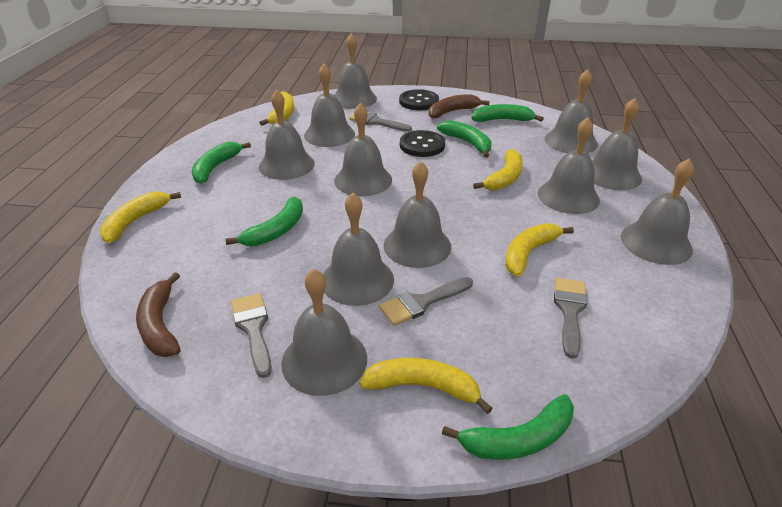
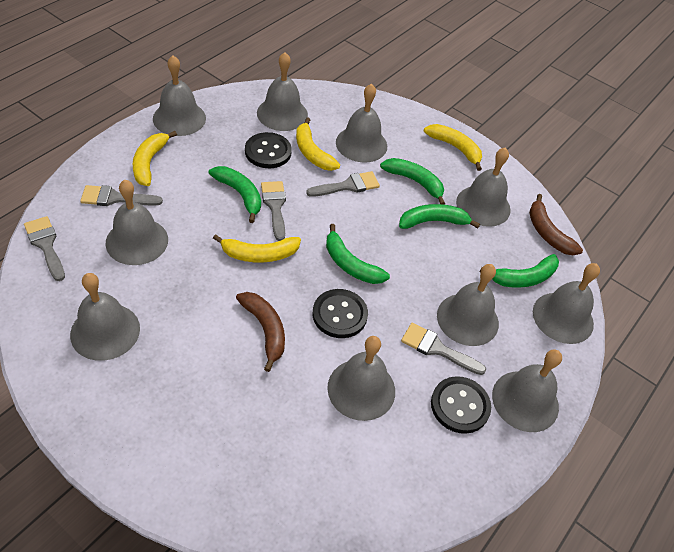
black button: 2 -> 3
grey bell: 11 -> 10
grey brush: 4 -> 5
yellow banana: 5 -> 4

